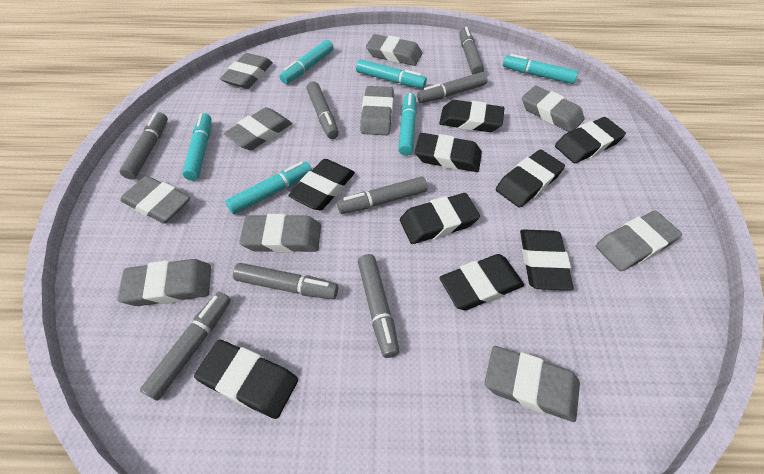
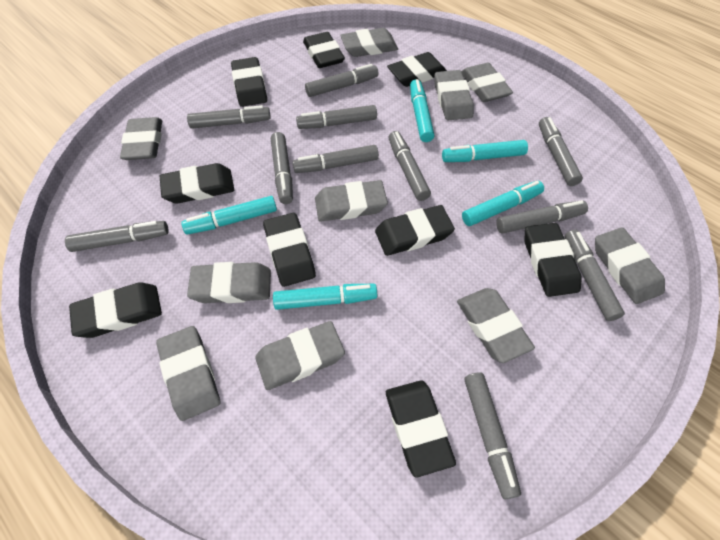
grey marker: 8 -> 11
turquoise marker: 6 -> 5

